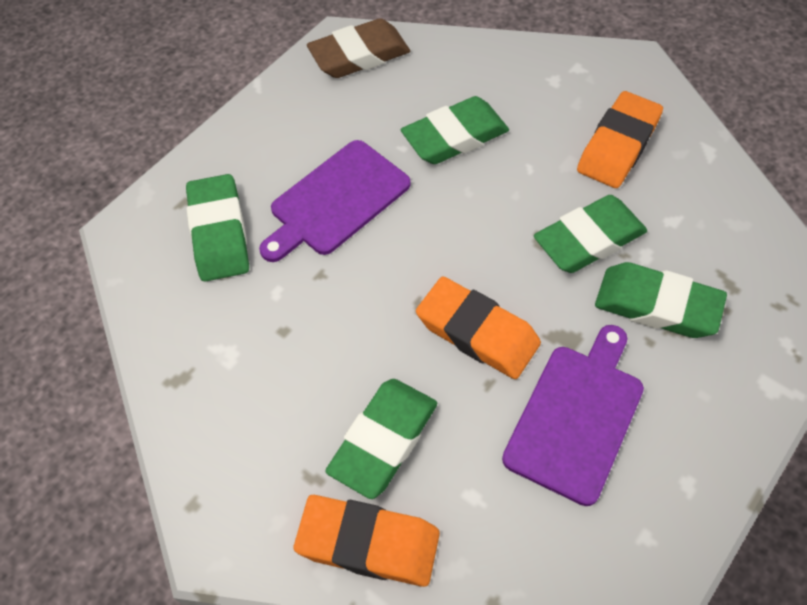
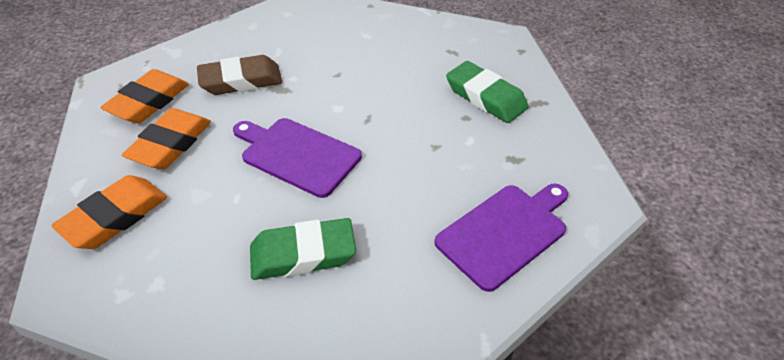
green eraser: 5 -> 2

